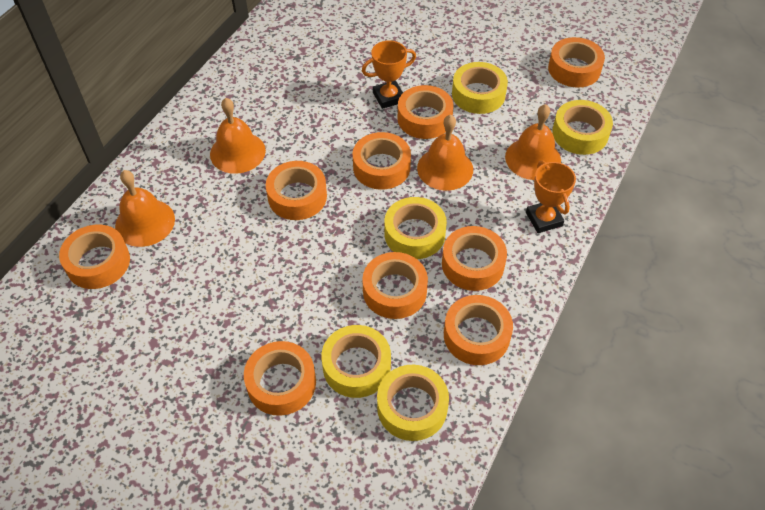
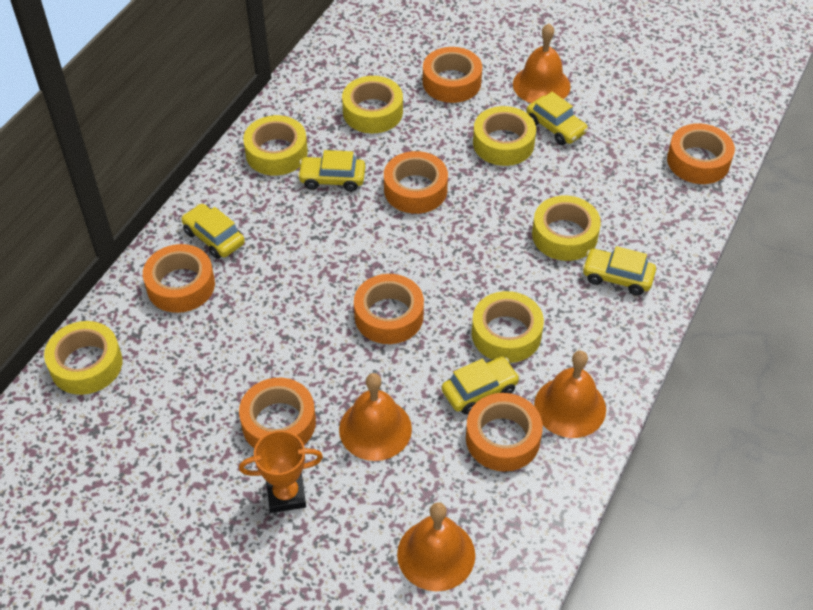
orange tape: 9 -> 7
orange trophy: 2 -> 1
yellow car: 0 -> 5
yellow tape: 5 -> 6

